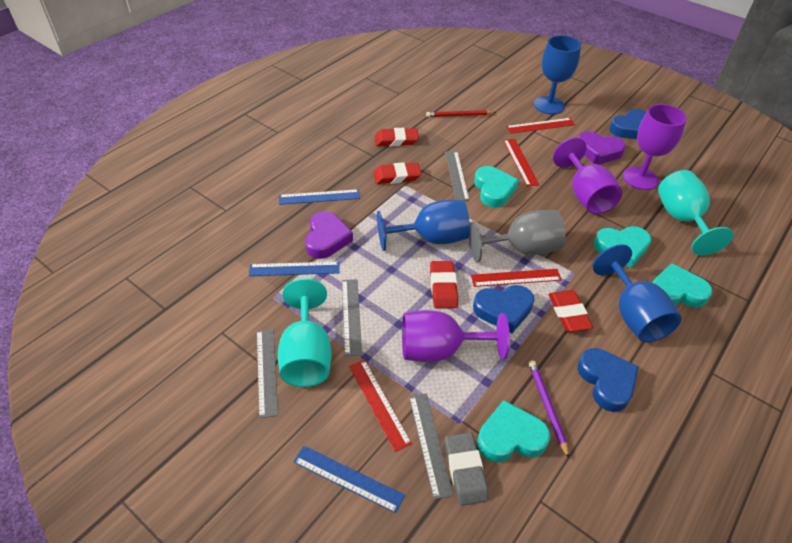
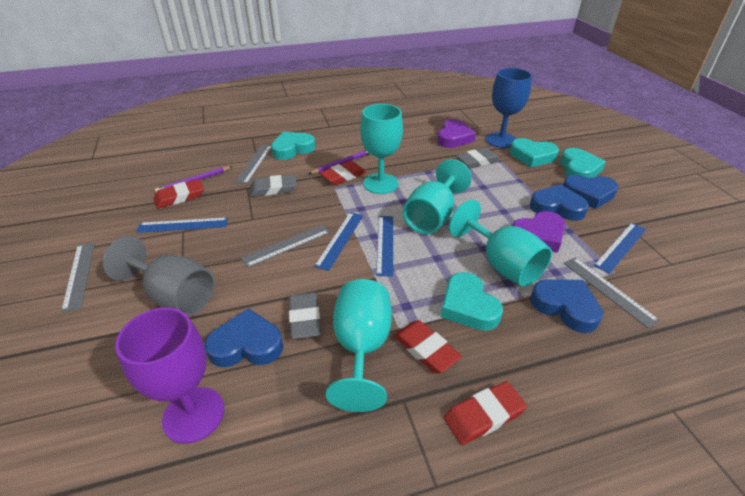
blue goblet: 3 -> 1
blue heart: 3 -> 4
blue ruler: 3 -> 4
grey eraser: 1 -> 3
purple goblet: 3 -> 1
purple pencil: 1 -> 2
red pencil: 1 -> 0
red ruler: 4 -> 0
turquoise goblet: 2 -> 4

